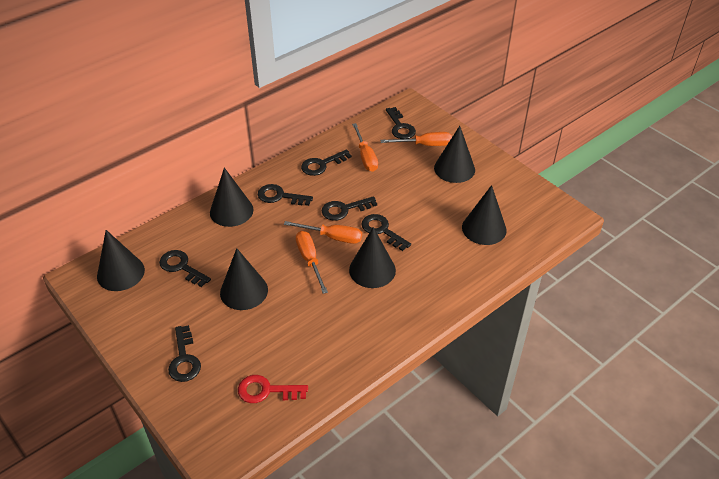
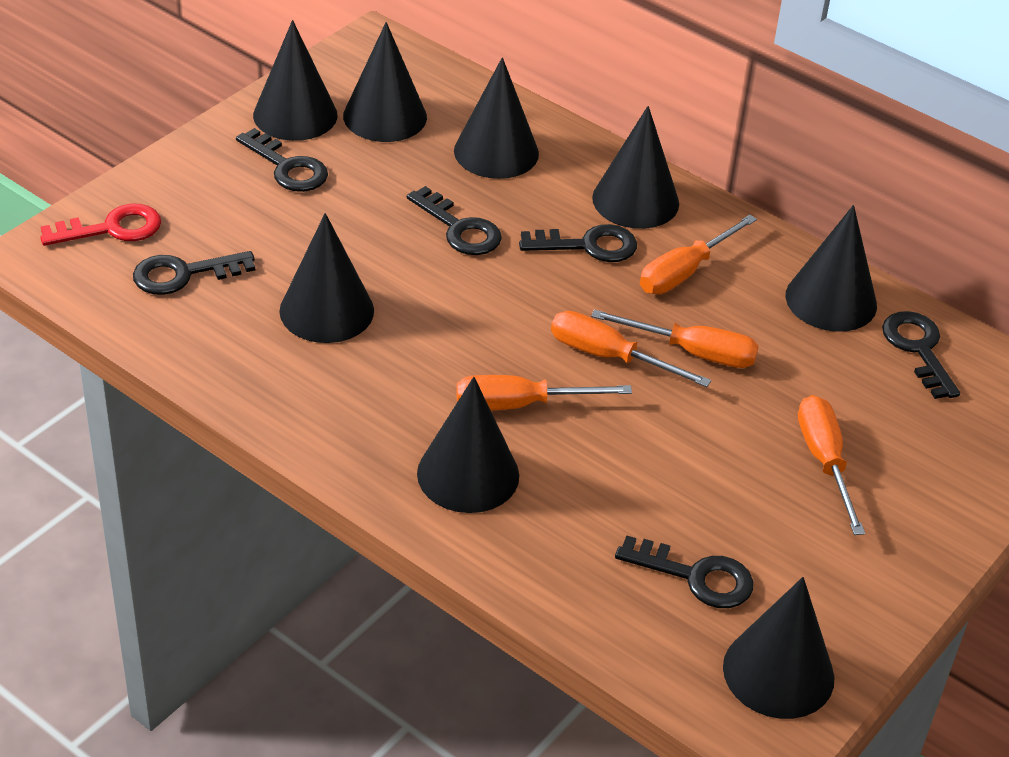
black cone: 6 -> 8
black key: 7 -> 6
orange screwdriver: 4 -> 5

